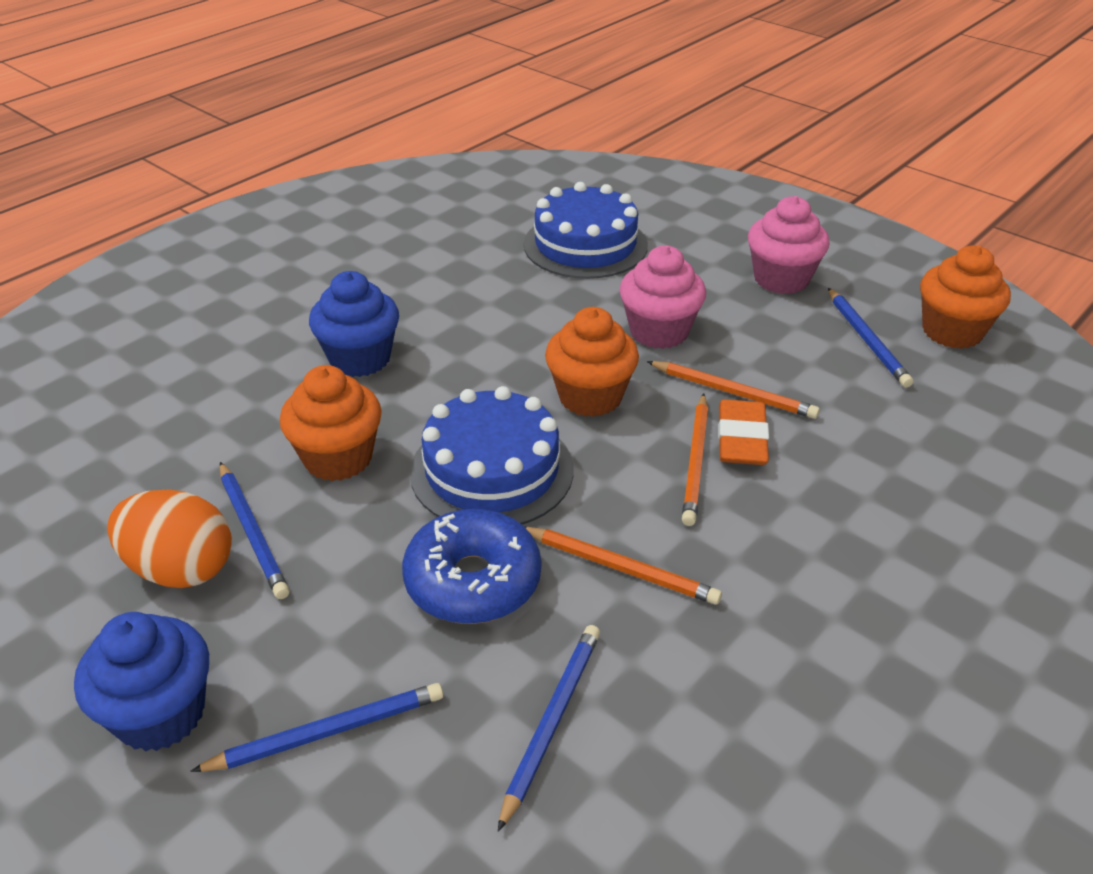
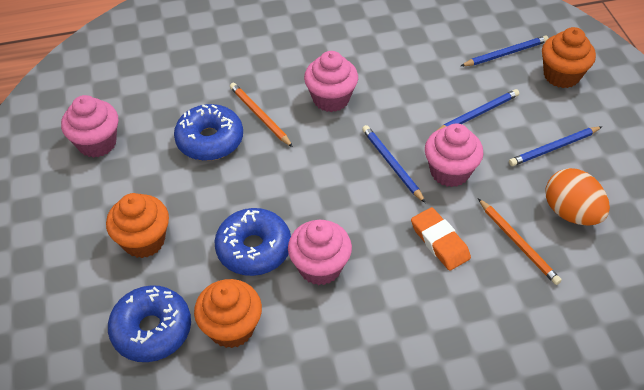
blue cake: 2 -> 0
blue cupcake: 2 -> 0
blue donut: 1 -> 3
orange pencil: 3 -> 2
pink cupcake: 2 -> 4

